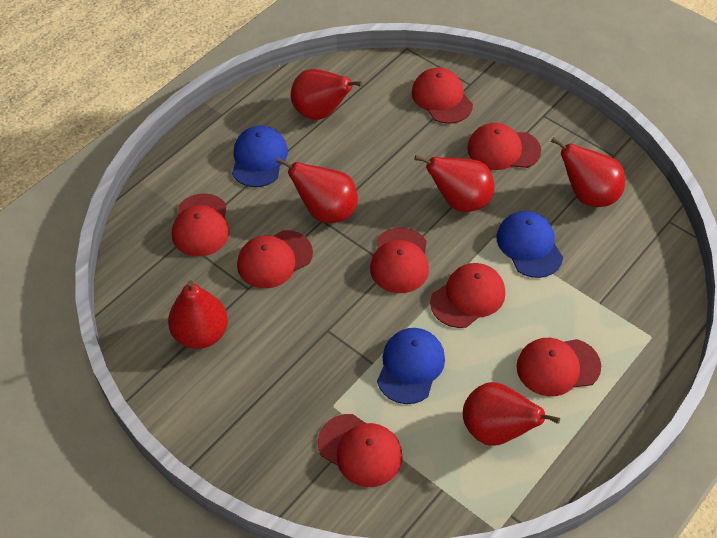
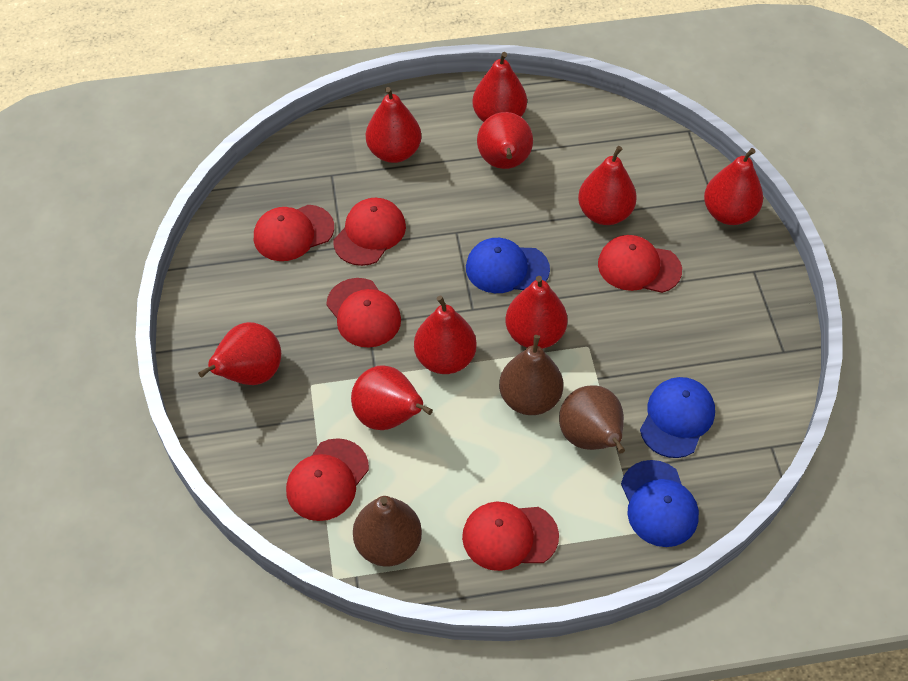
brown pear: 0 -> 3
red cap: 8 -> 6
red pear: 6 -> 9

